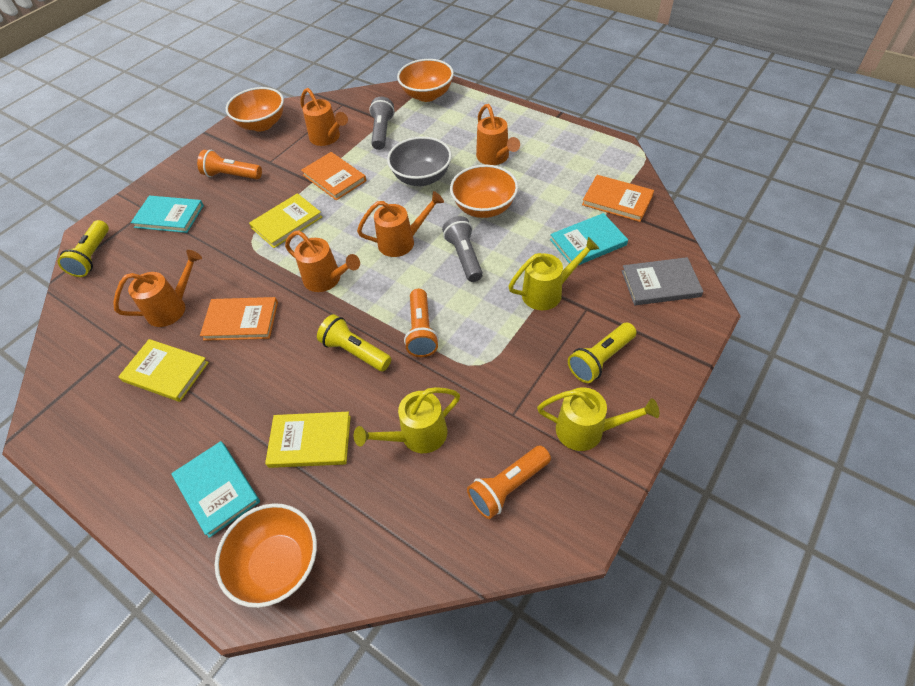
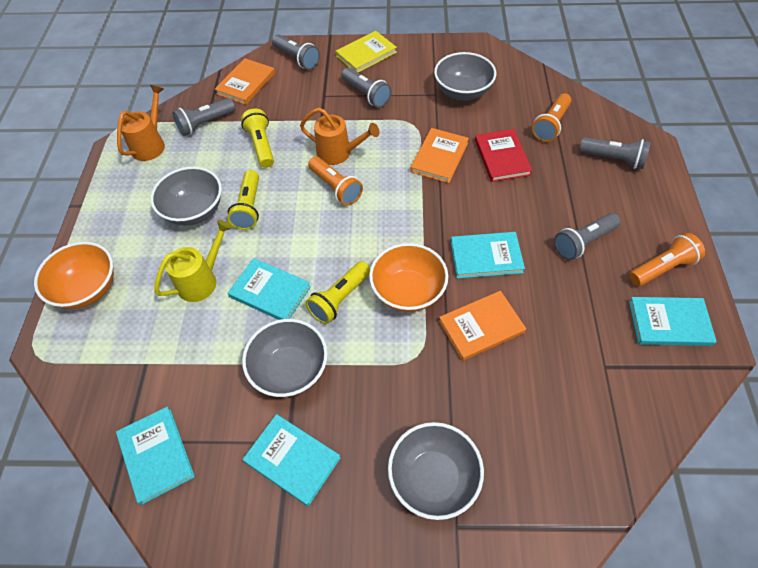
grey book: 1 -> 0
grey bowl: 1 -> 4
grey flashlight: 2 -> 5
orange bowl: 4 -> 2
orange watering can: 5 -> 2
red book: 0 -> 1
turquoise book: 3 -> 5
yellow book: 3 -> 1
yellow watering can: 3 -> 1

